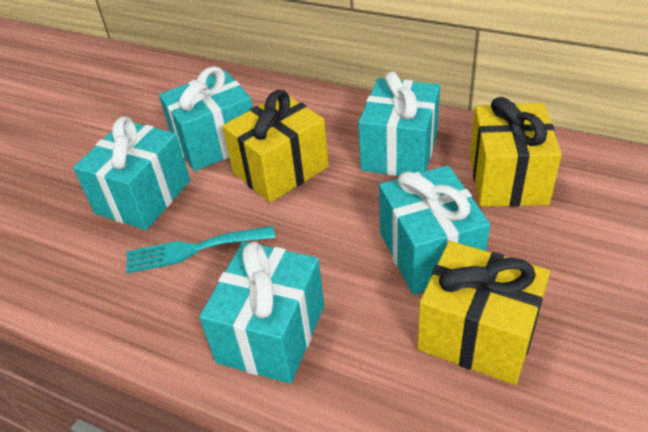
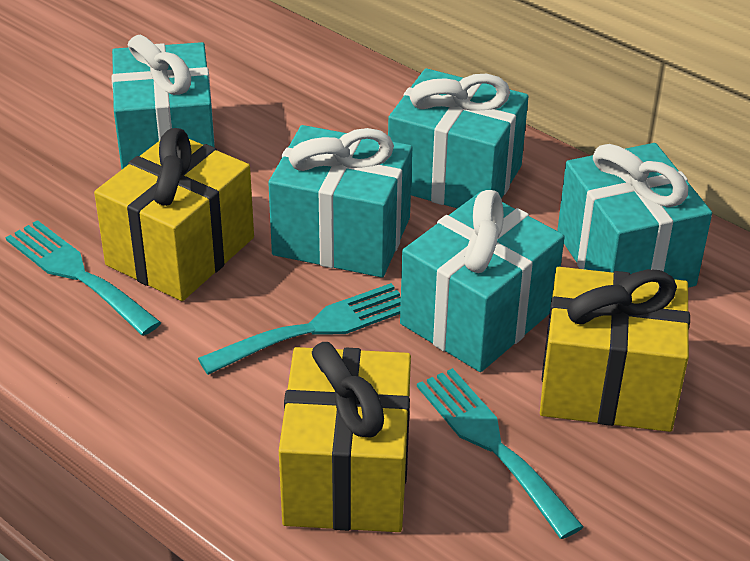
turquoise fork: 1 -> 3

